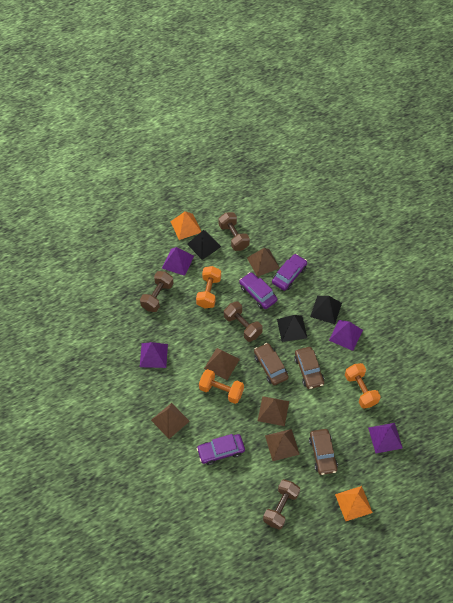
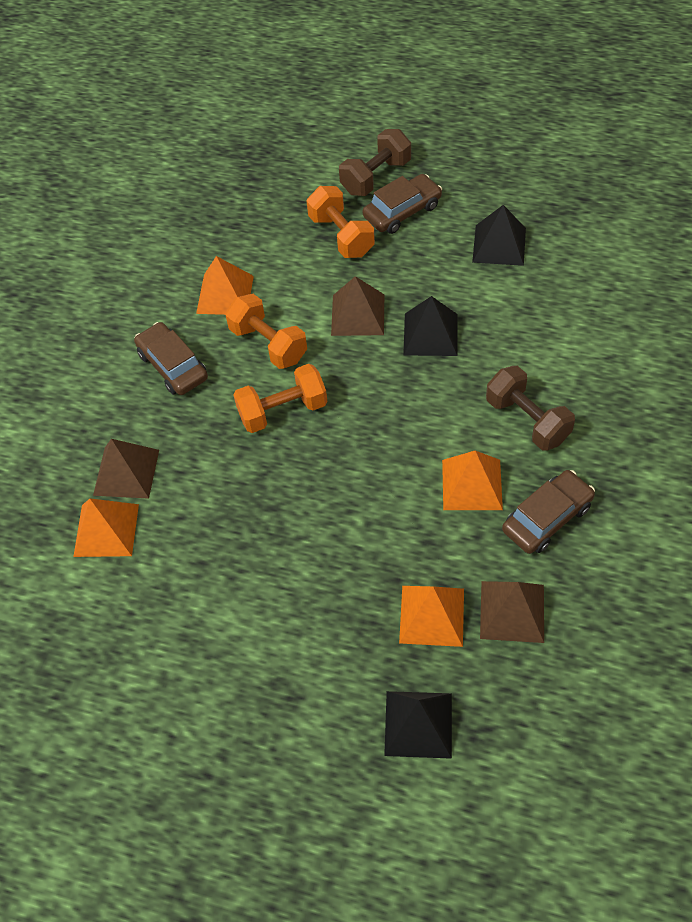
brown dumbbell: 4 -> 2
brown pyramid: 5 -> 3
orange pyramid: 2 -> 4
purple car: 3 -> 0
purple pyramid: 4 -> 0

